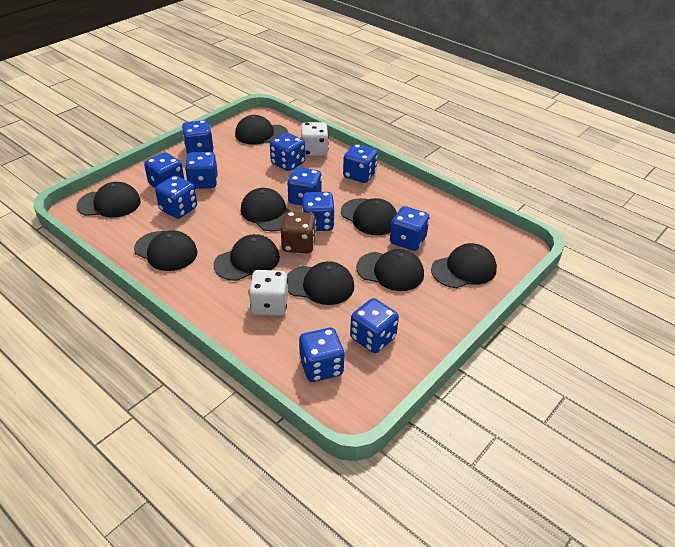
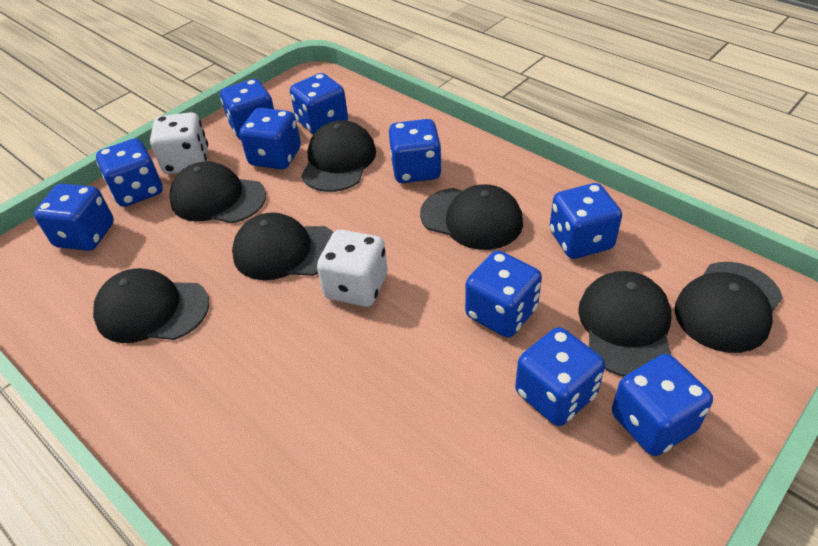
black cap: 9 -> 7
blue dice: 11 -> 10
brown dice: 1 -> 0

